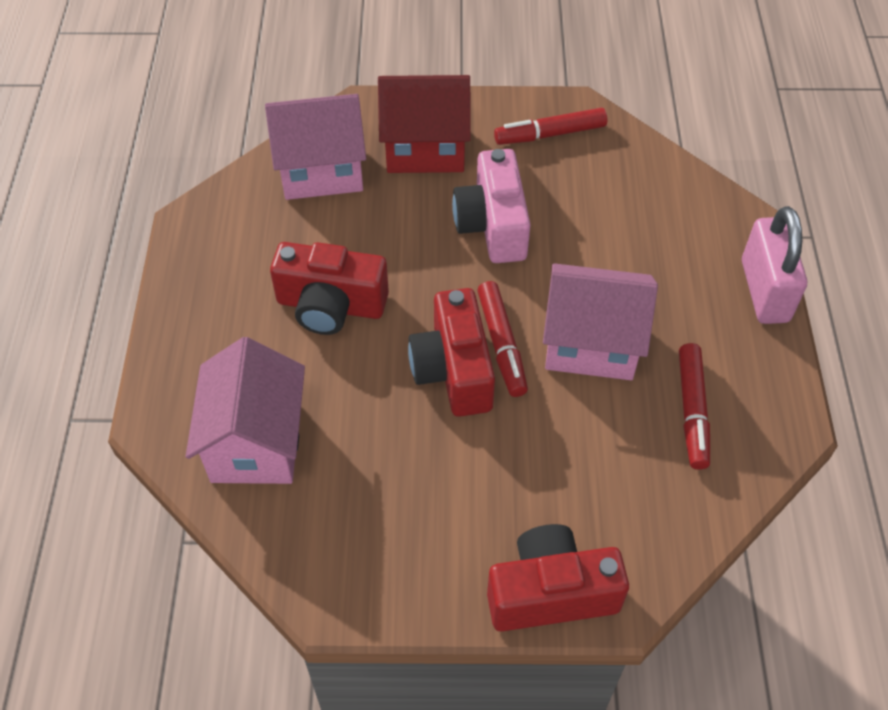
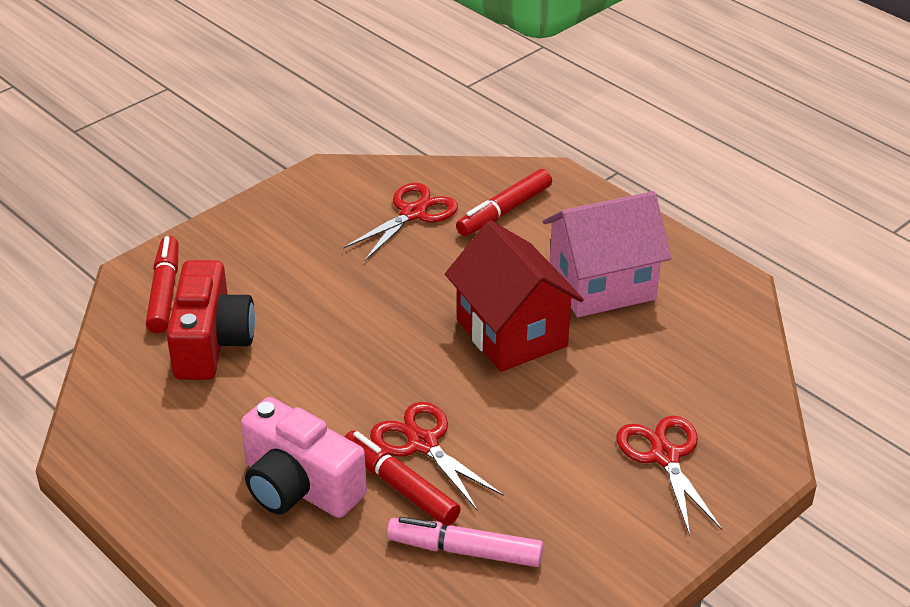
pink house: 3 -> 1
pink marker: 0 -> 1
pink padlock: 1 -> 0
red camera: 3 -> 1
red scissors: 0 -> 3

